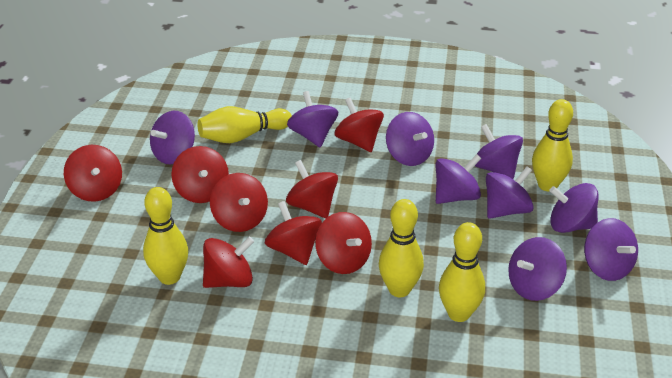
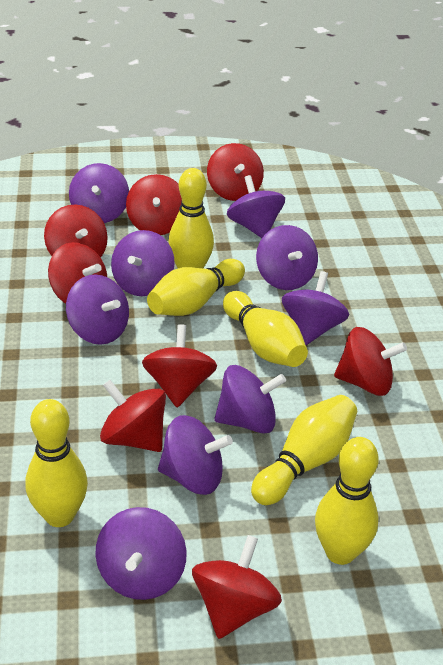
yellow bowling pin: 5 -> 6

